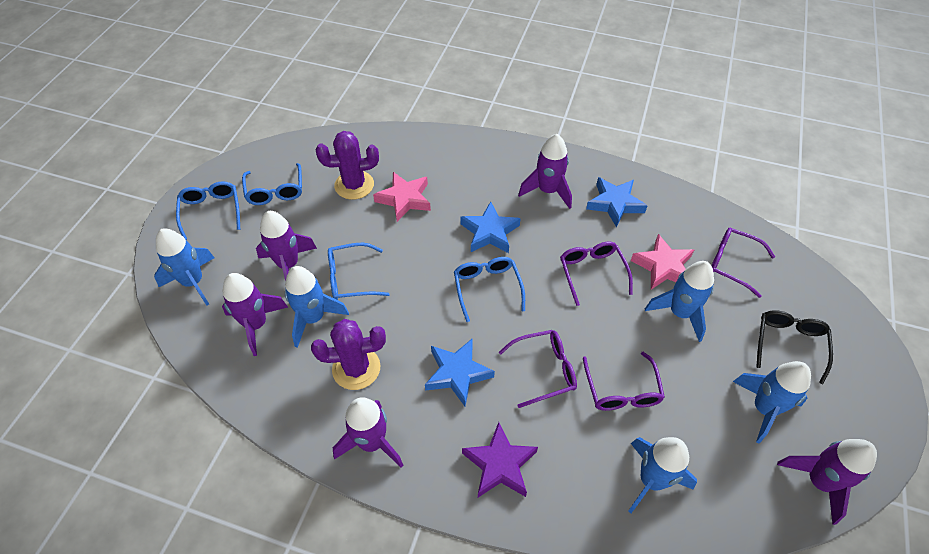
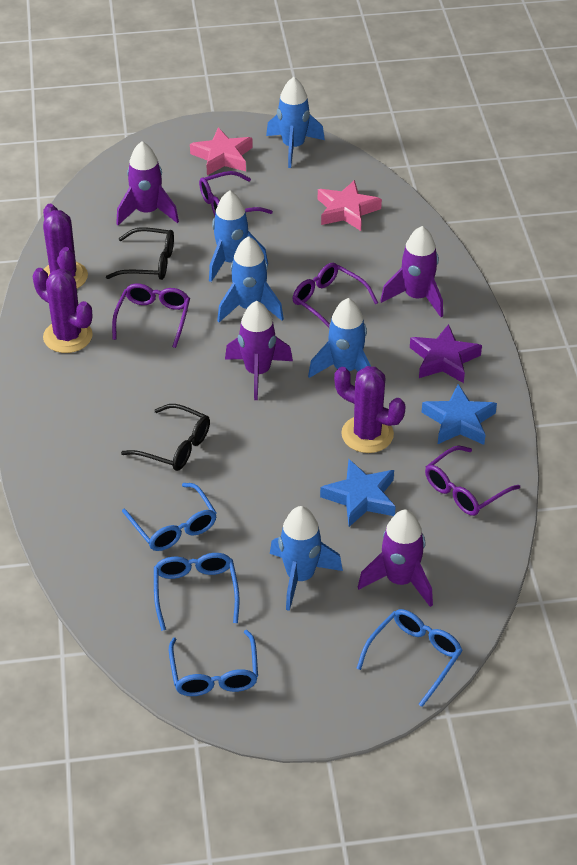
black glasses: 1 -> 2
blue star: 3 -> 2
purple cactus: 2 -> 3
purple rocket: 5 -> 4

